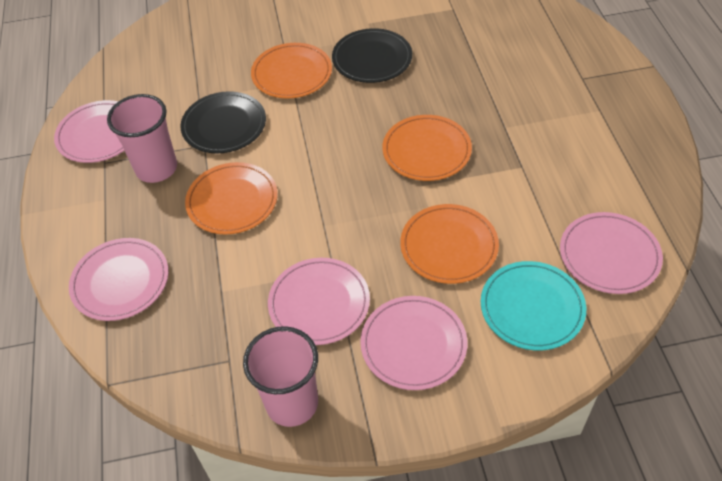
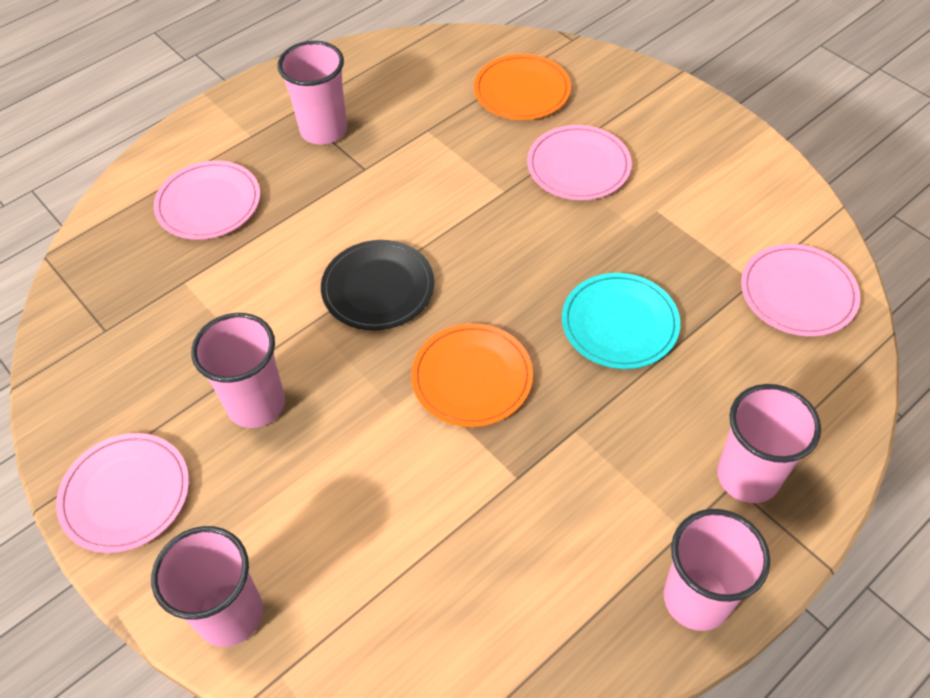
black plate: 2 -> 1
orange plate: 4 -> 2
pink cup: 2 -> 5
pink plate: 5 -> 4

